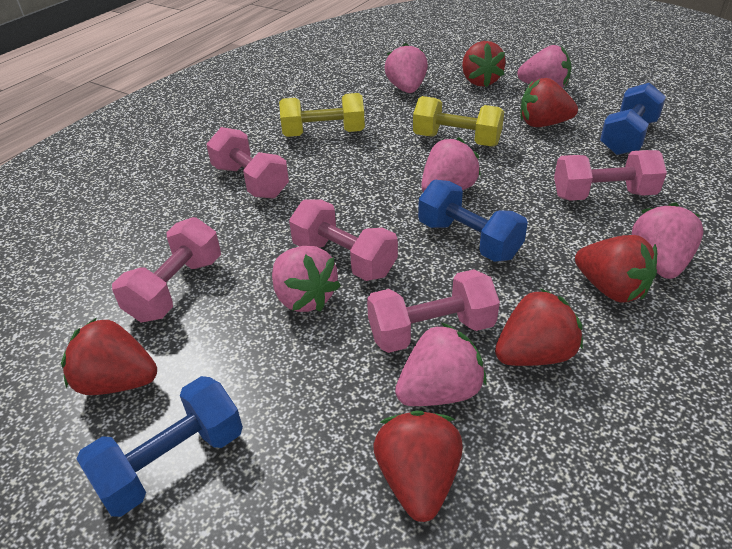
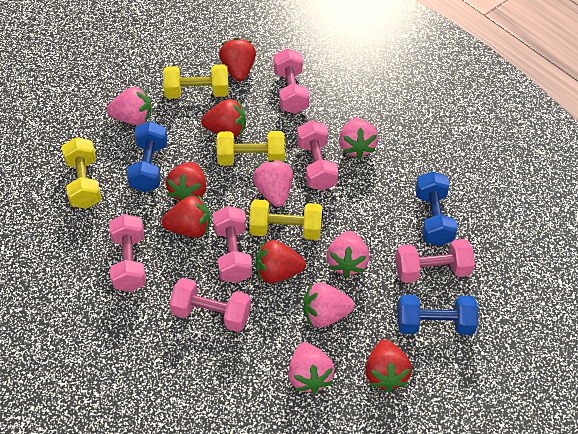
pink dumbbell: 5 -> 6
yellow dumbbell: 2 -> 4

